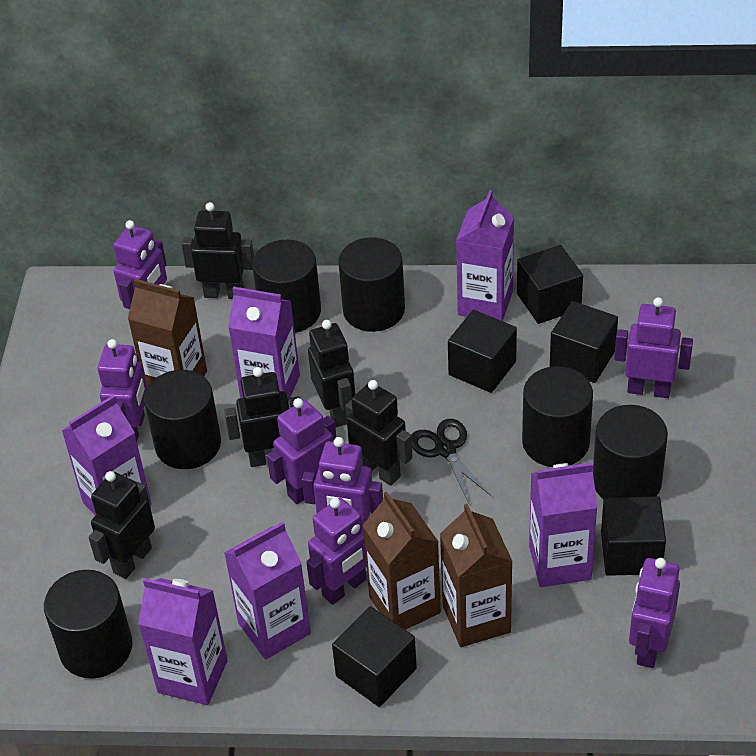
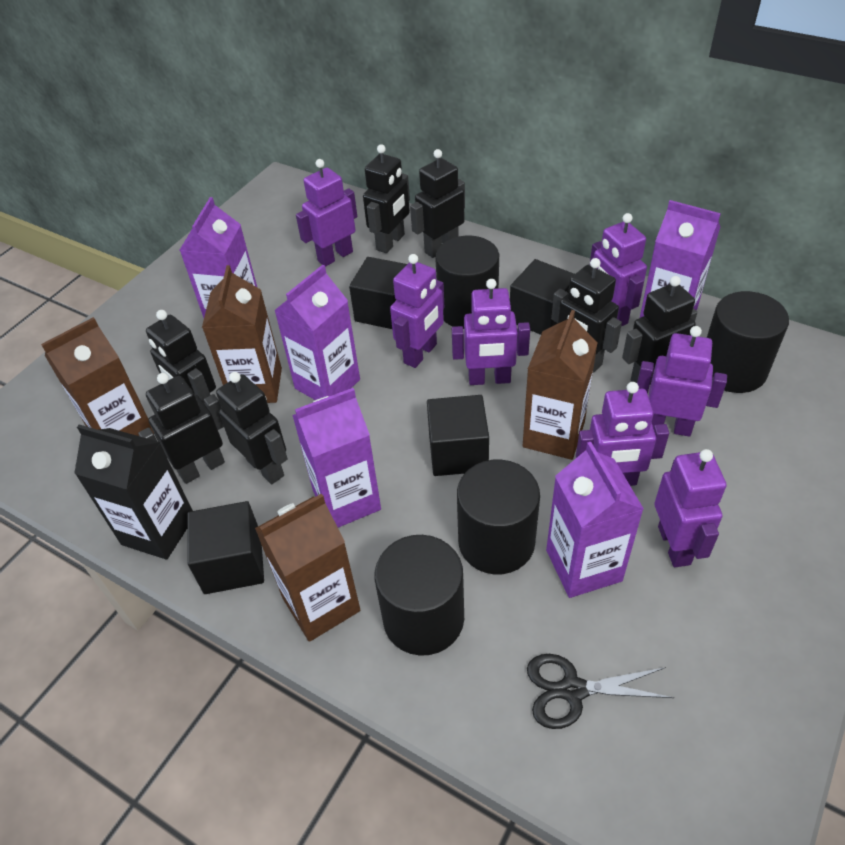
black carton: 0 -> 1
black cube: 5 -> 4
black cylinder: 6 -> 4
black robot: 5 -> 7
brown carton: 3 -> 4
purple carton: 6 -> 5

